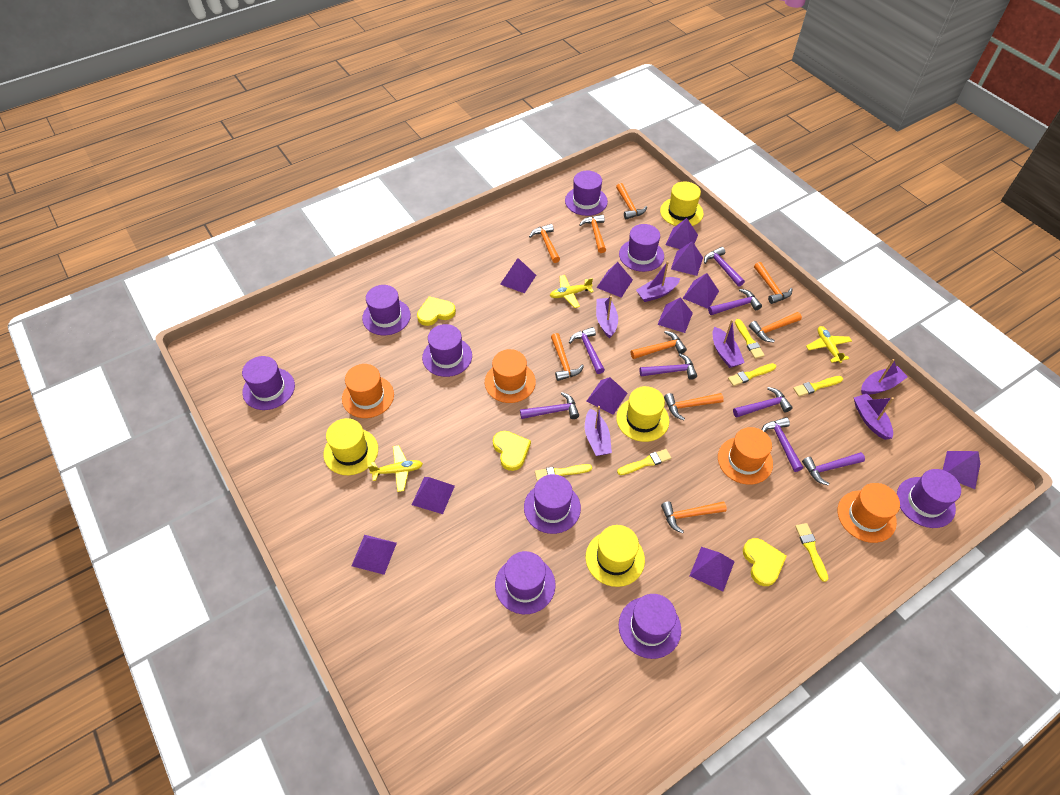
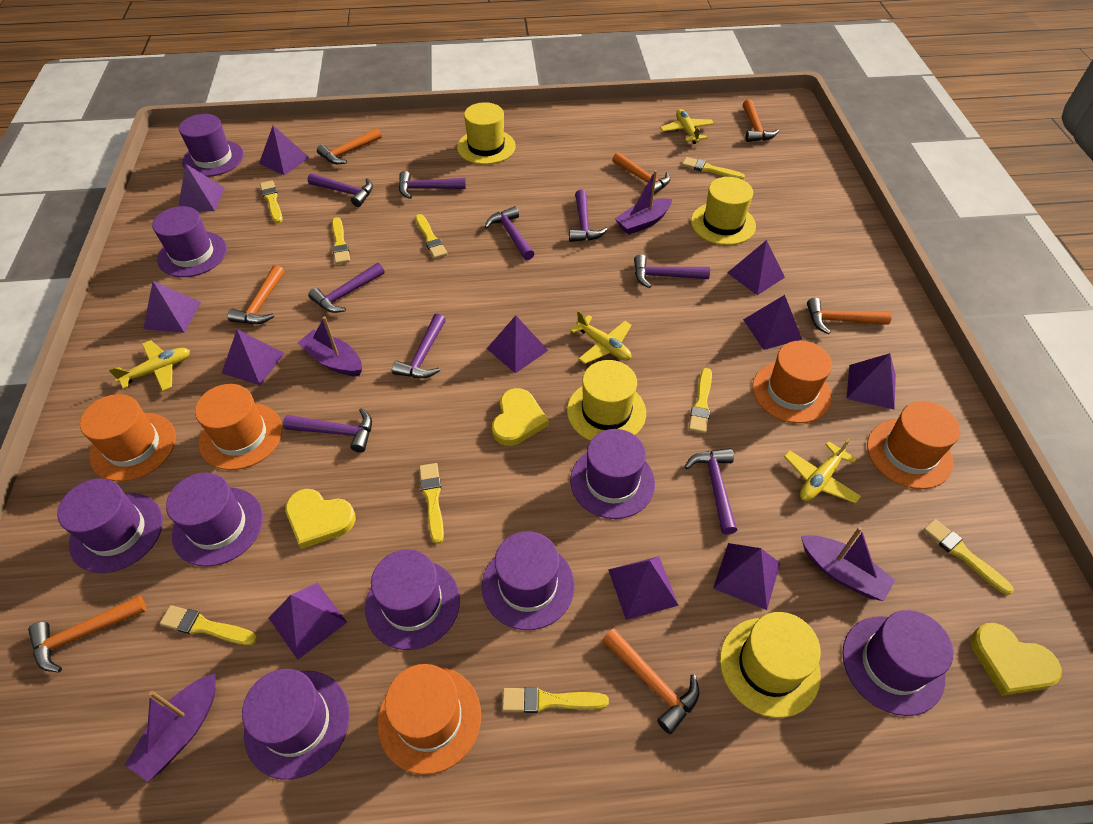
orange hammer: 9 -> 7
orange hat: 4 -> 5
purple boat: 6 -> 4
purple hammer: 8 -> 9
yellow brush: 6 -> 9
yellow plane: 3 -> 4

